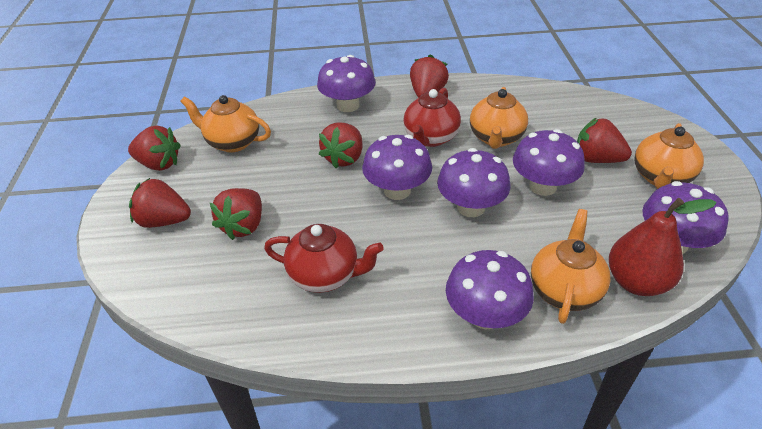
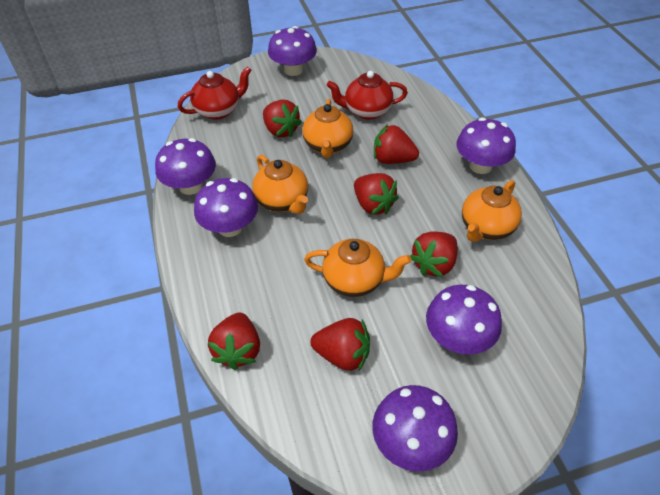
red pear: 1 -> 0

